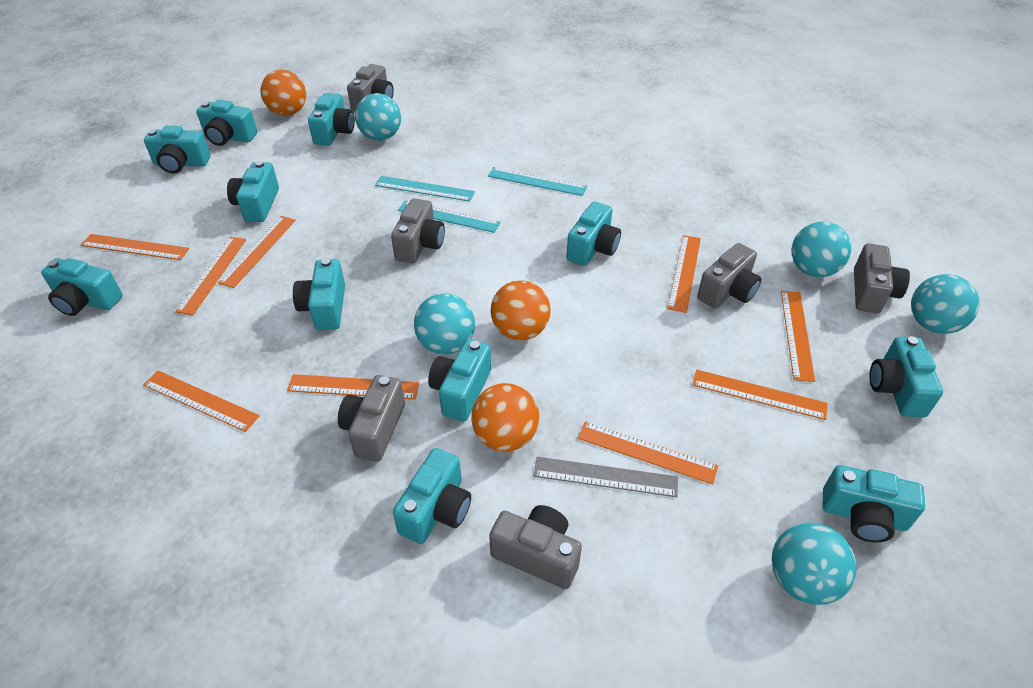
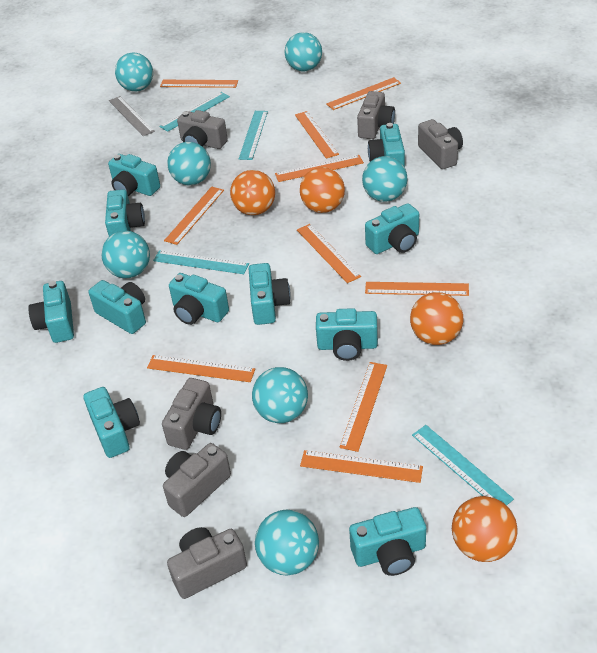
orange ball: 3 -> 4
orange ruler: 9 -> 10
turquoise ball: 5 -> 7
turquoise ruler: 3 -> 4

